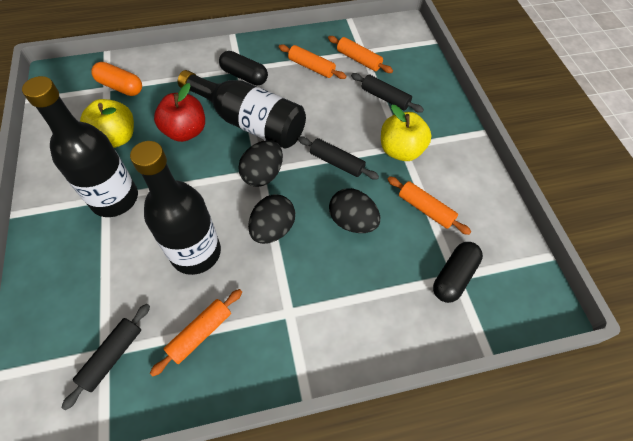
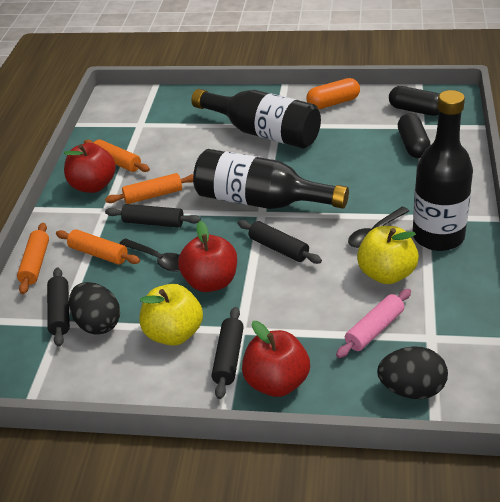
black egg: 3 -> 2
black rolling pin: 3 -> 4
black spoon: 0 -> 2
pink rolling pin: 0 -> 1
red apple: 1 -> 3

